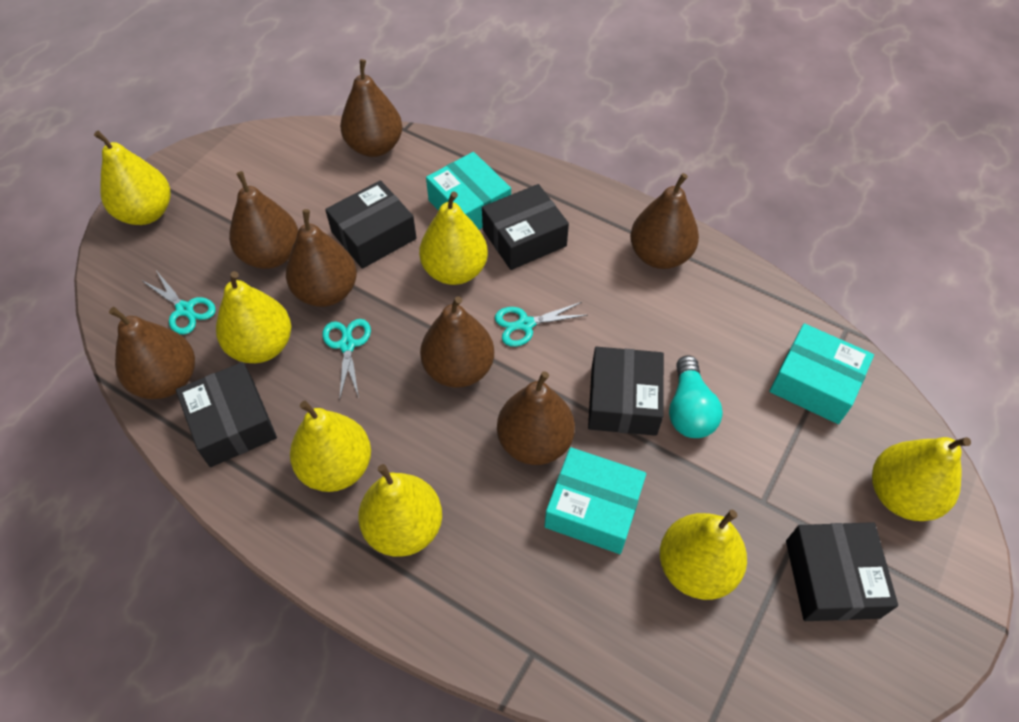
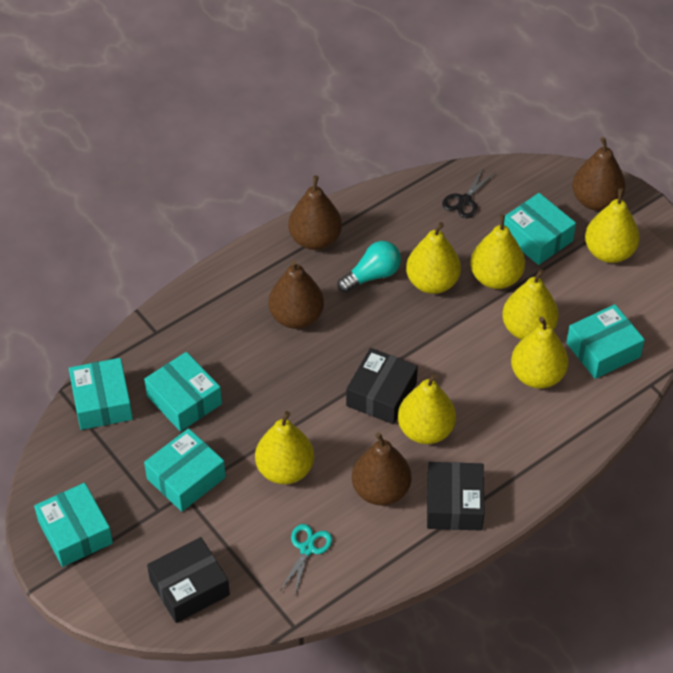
black box: 5 -> 3
black scissors: 0 -> 1
brown pear: 7 -> 4
turquoise box: 3 -> 6
turquoise scissors: 3 -> 1

